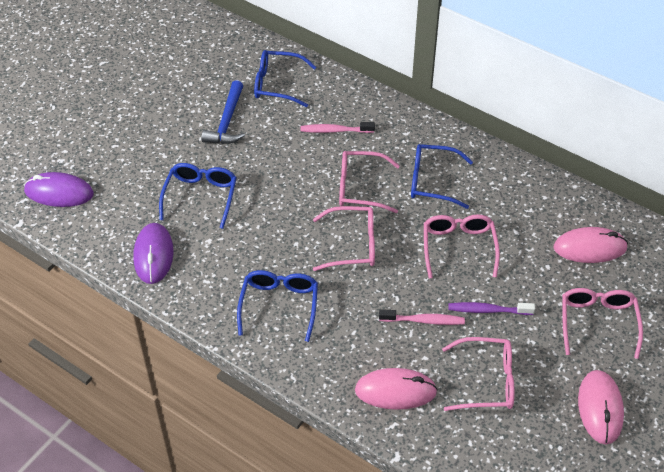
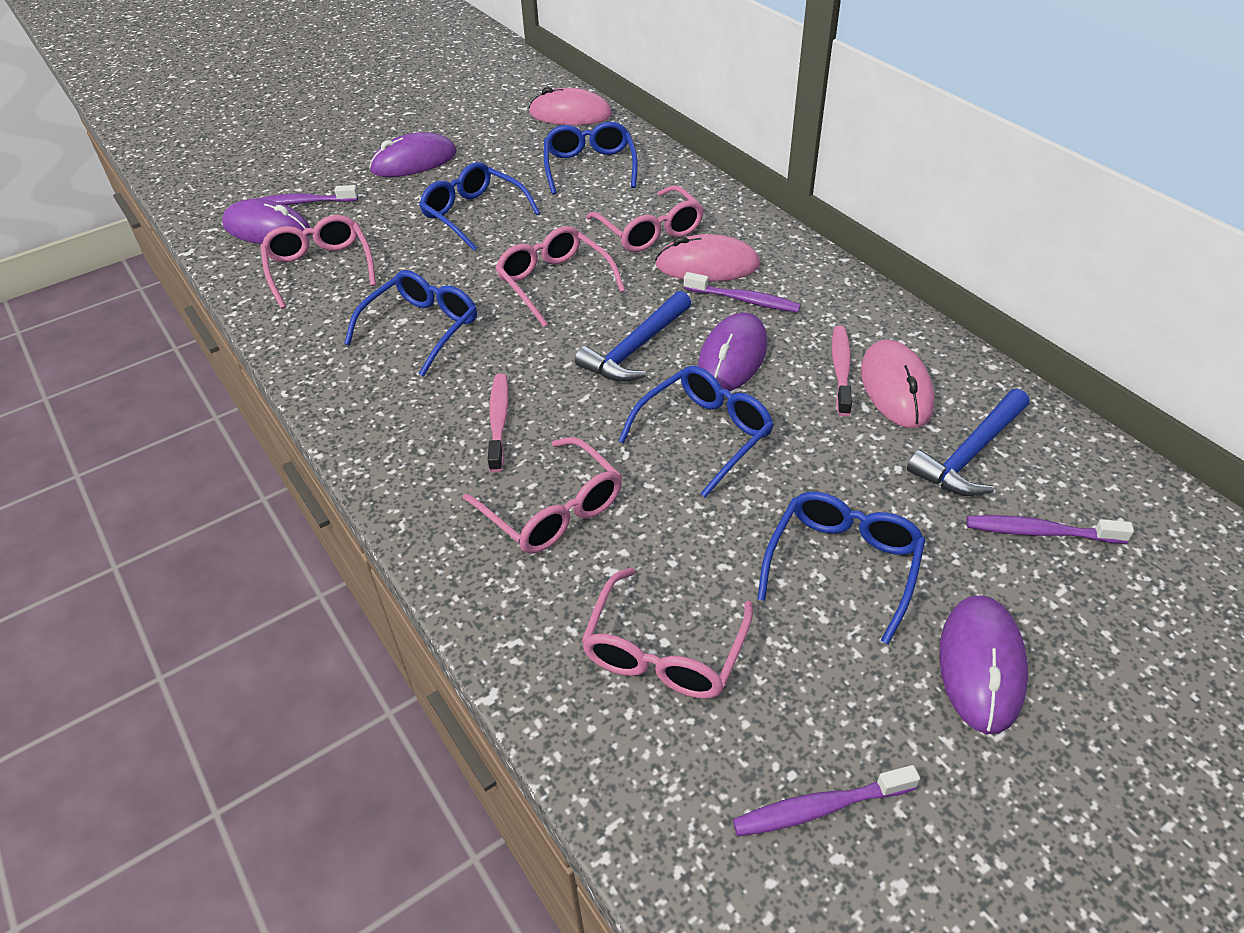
blue glasses: 4 -> 5
blue hammer: 1 -> 2
purple mouse: 2 -> 4
purple toothbrush: 1 -> 4

